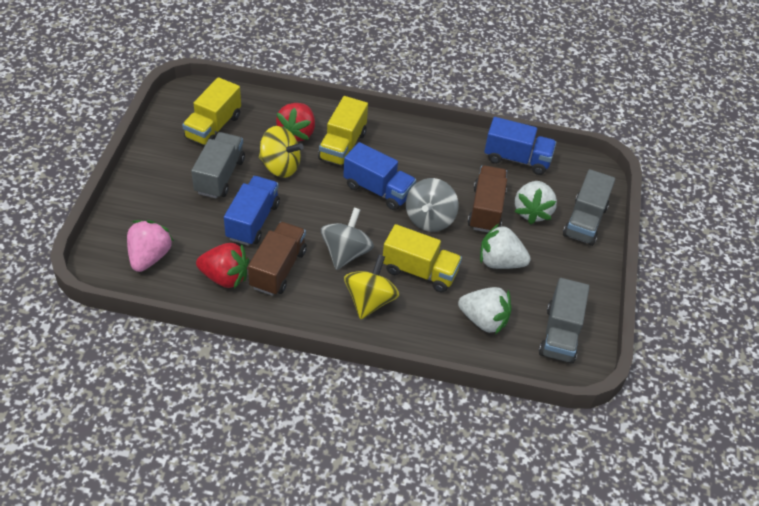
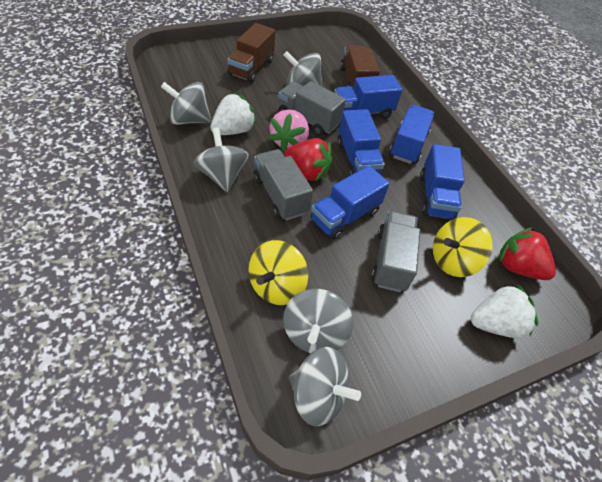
blue truck: 3 -> 5
grey spinning top: 2 -> 5
white strawberry: 3 -> 2
yellow truck: 3 -> 0

